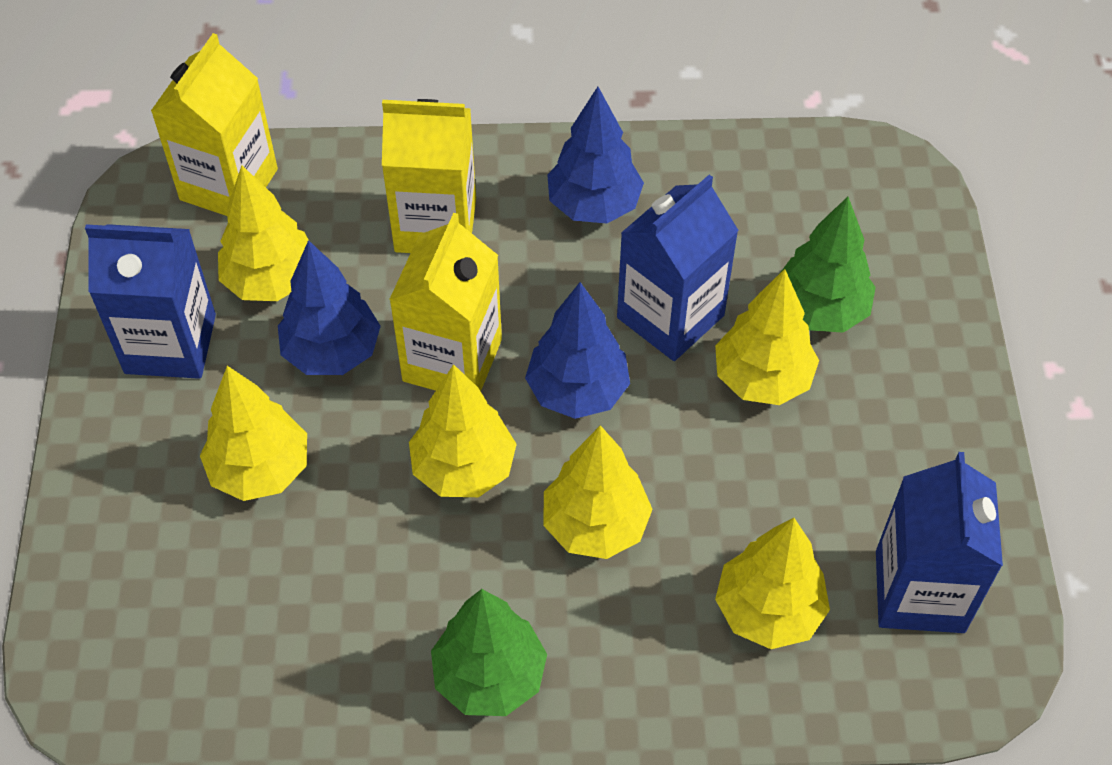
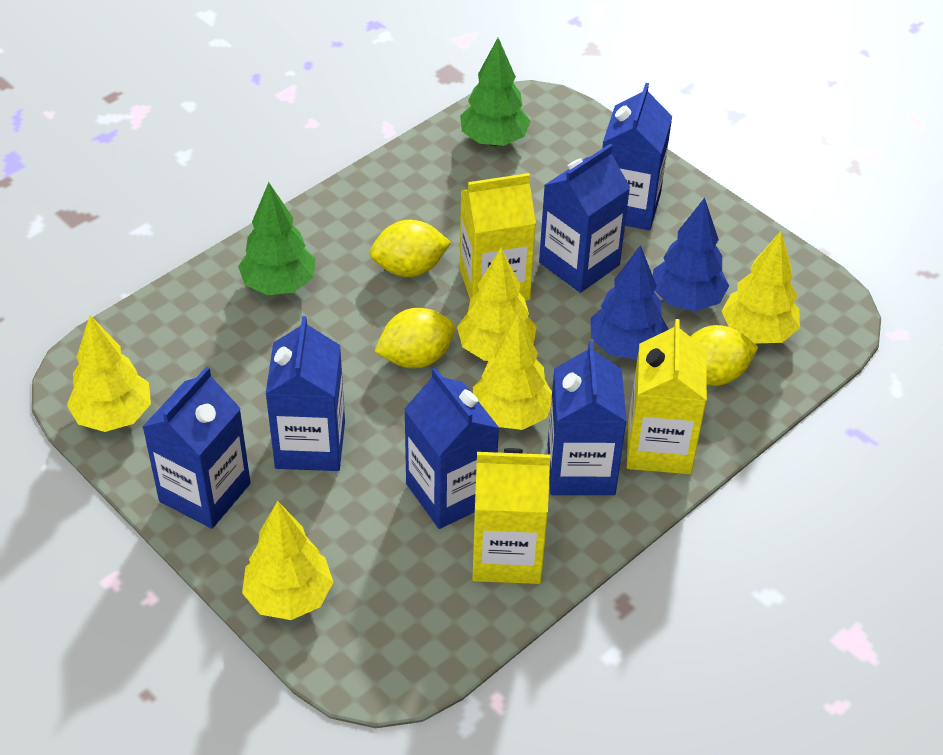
blue carton: 3 -> 6
blue tree: 3 -> 2
yellow lemon: 0 -> 3
yellow tree: 6 -> 5

